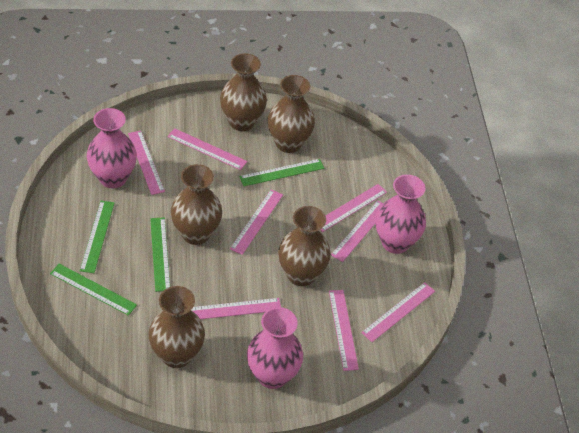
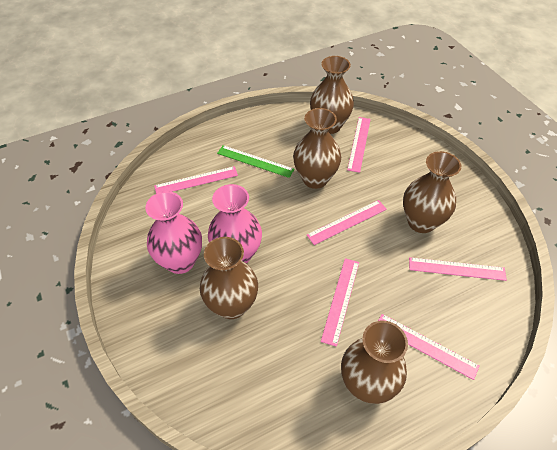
green ruler: 4 -> 1
pink ruler: 8 -> 6
pink vase: 3 -> 2

